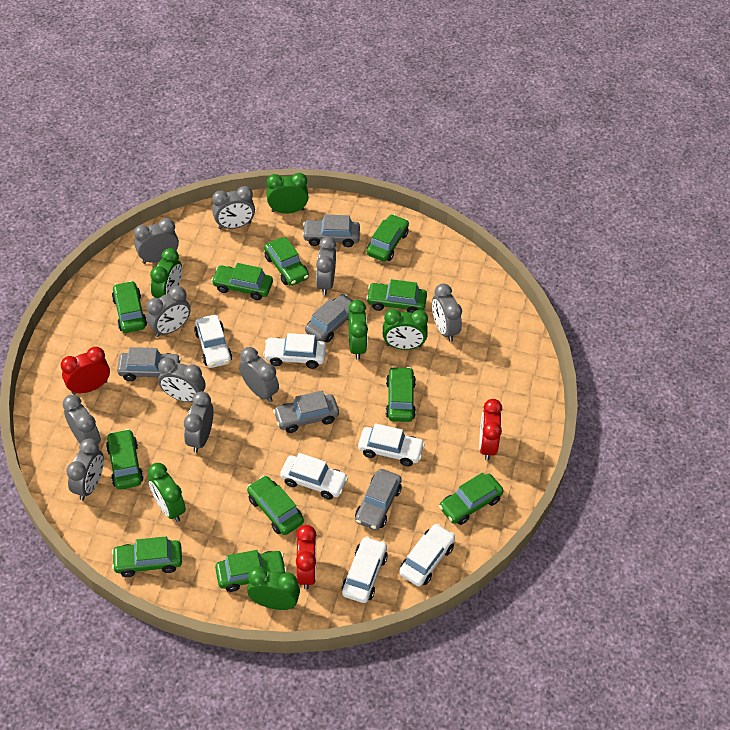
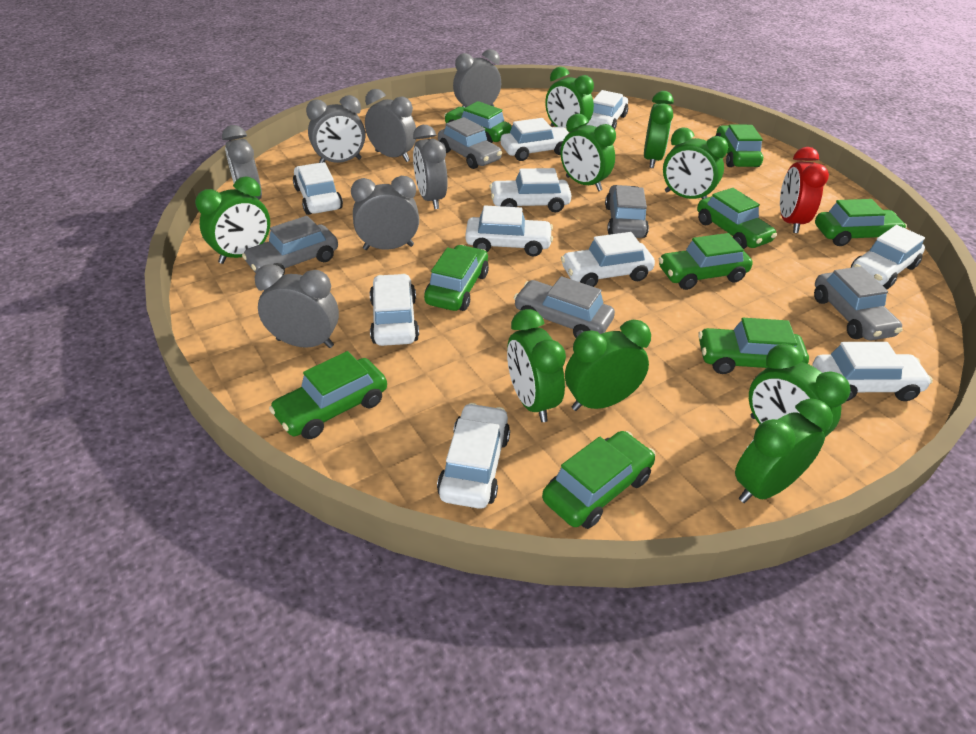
green car: 11 -> 9
green clock: 6 -> 9
grey clock: 10 -> 7
red clock: 3 -> 1
white car: 6 -> 10

